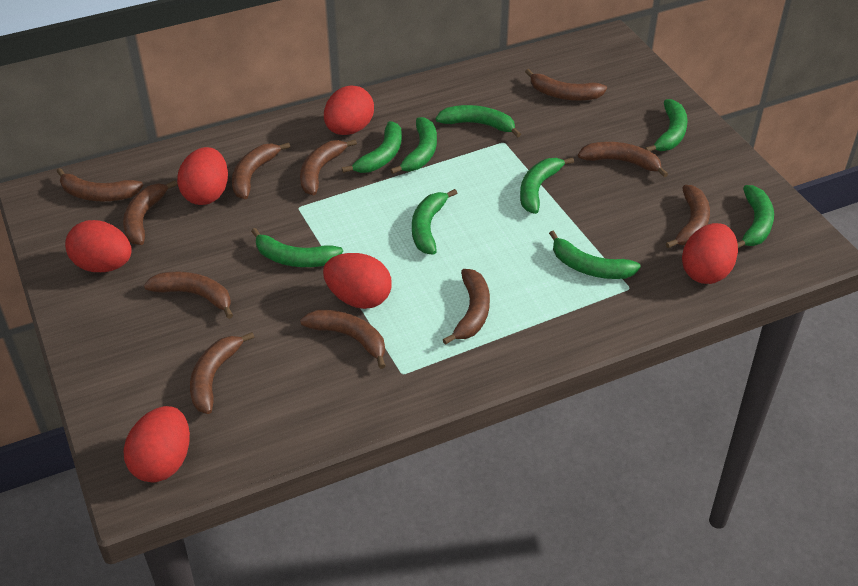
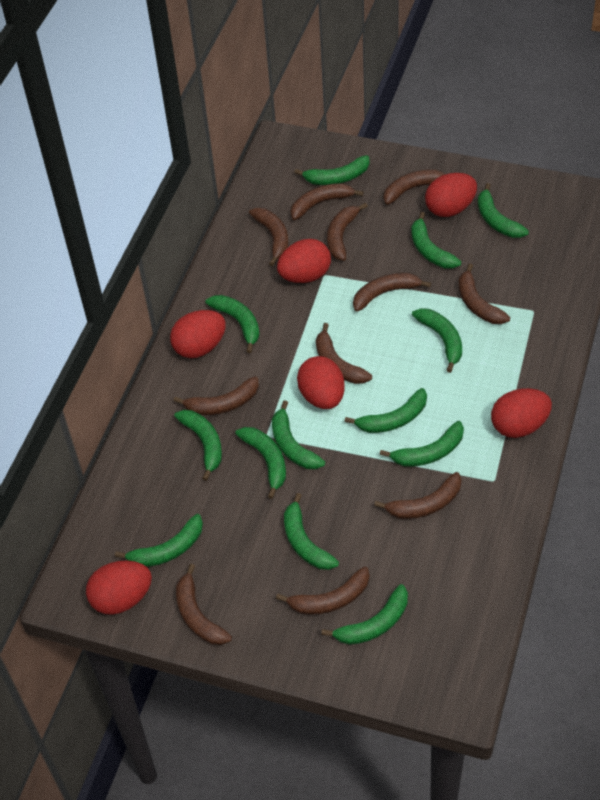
green banana: 9 -> 13

